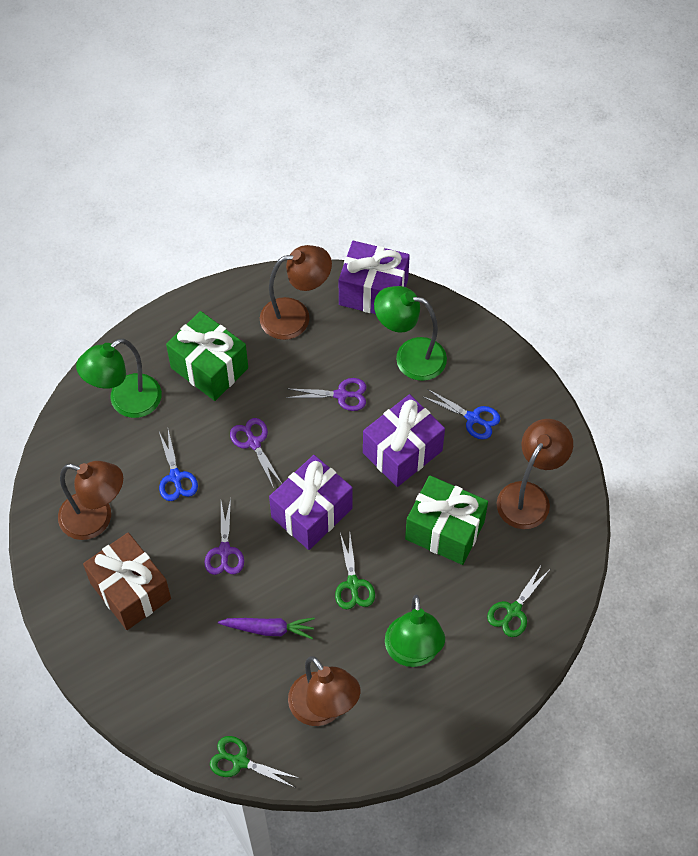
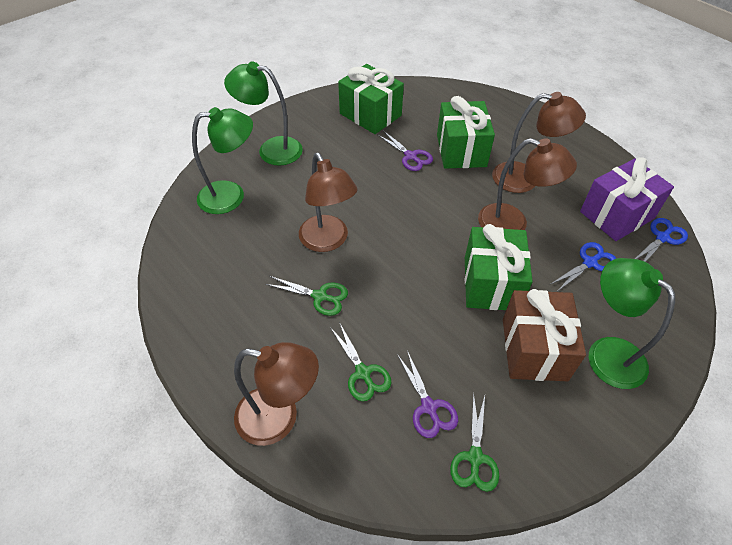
green gift: 2 -> 3
purple carrot: 1 -> 0
purple gift: 3 -> 1
purple scissors: 3 -> 2

